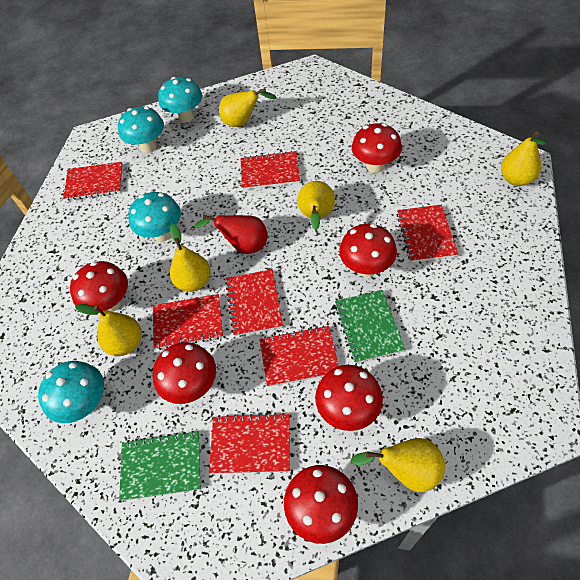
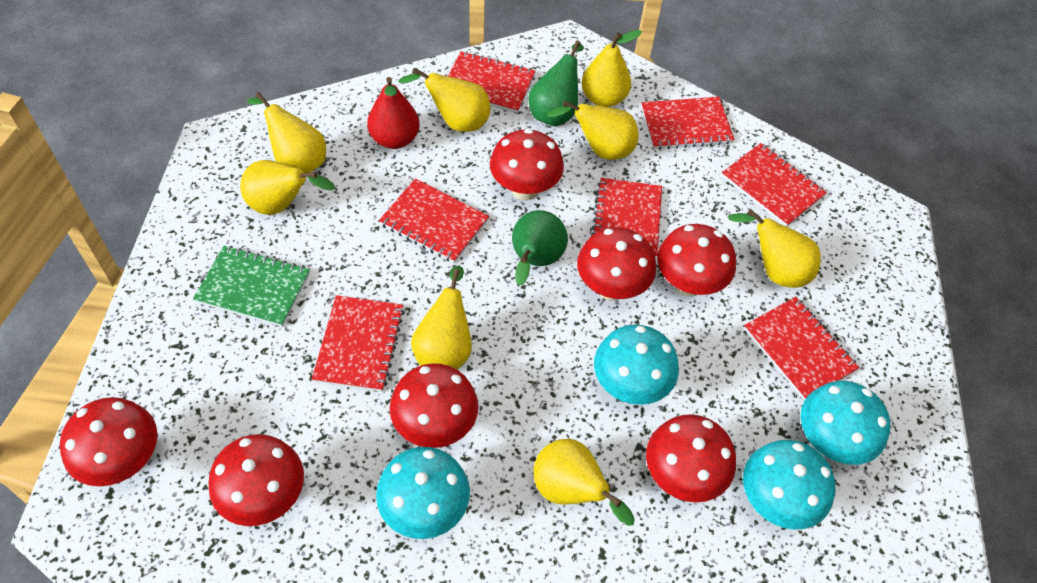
green notebook: 2 -> 1
green pear: 0 -> 2
red mushroom: 6 -> 7
yellow pear: 6 -> 8

